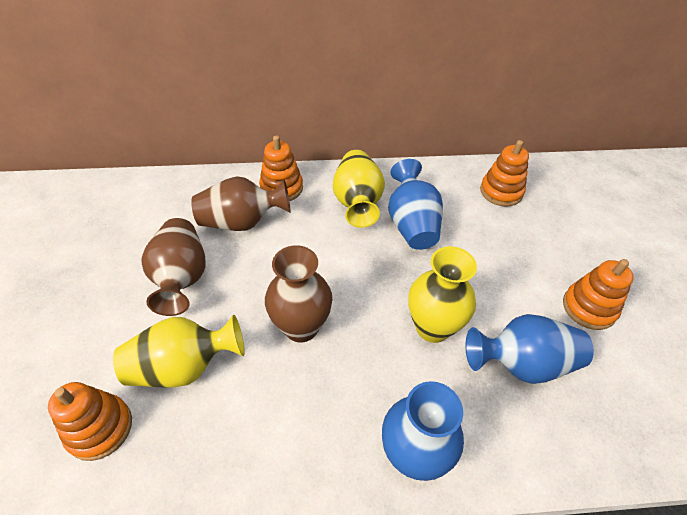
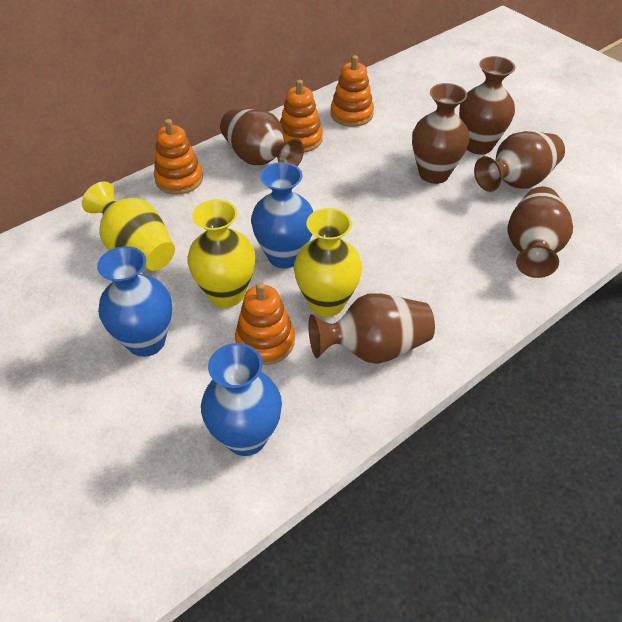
brown vase: 3 -> 6

